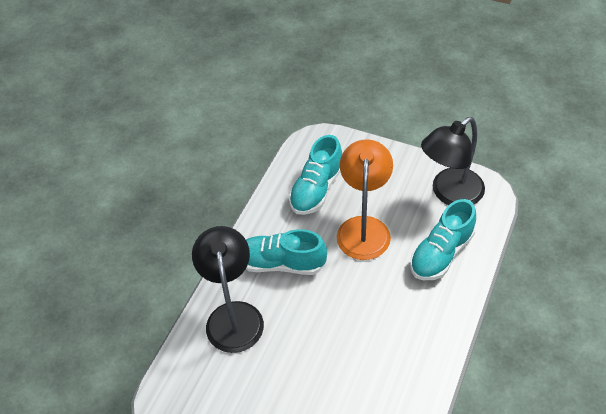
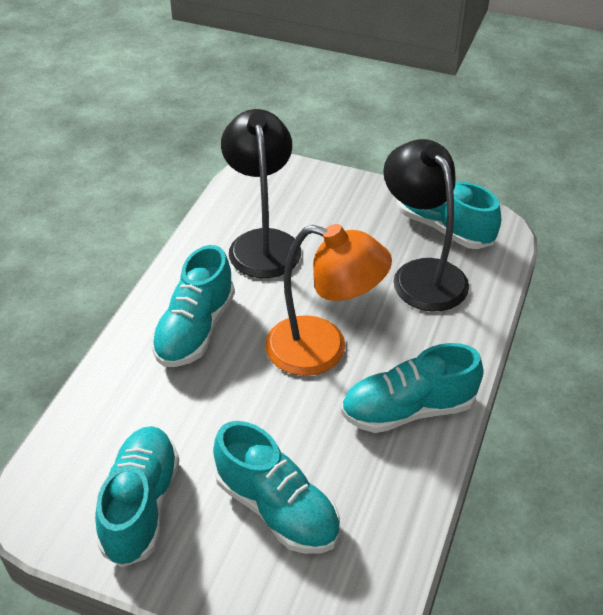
turquoise shoe: 3 -> 5

